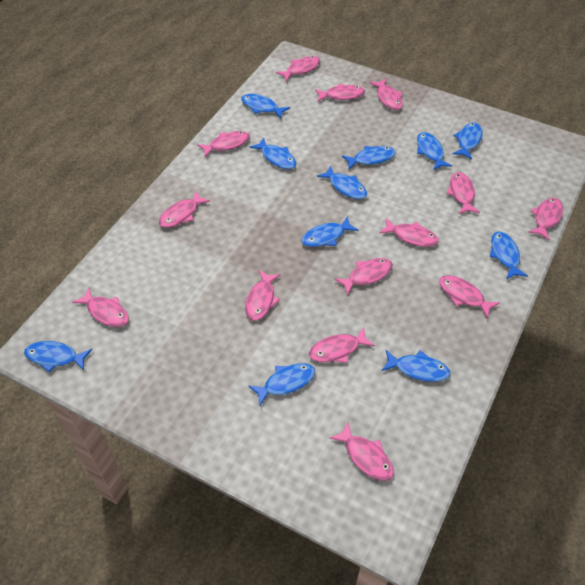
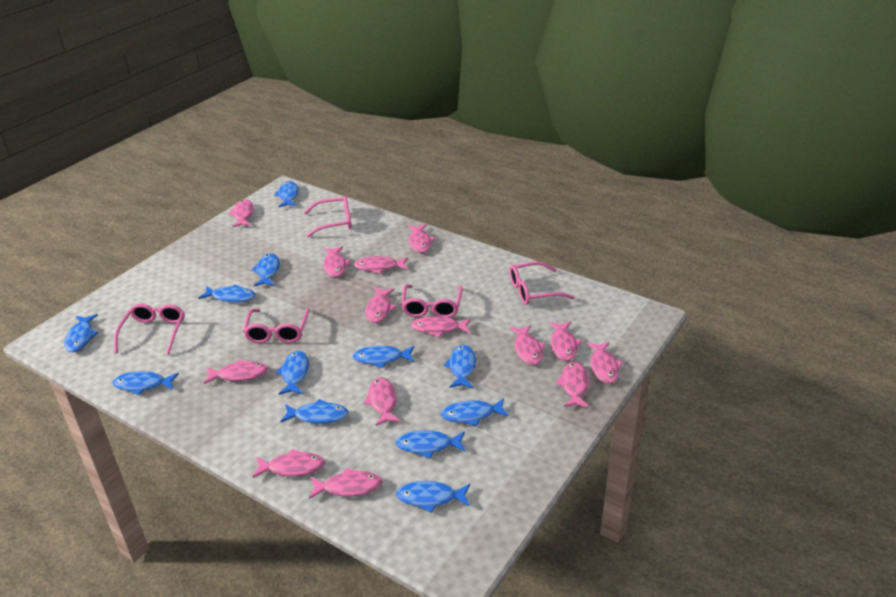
blue fish: 11 -> 12
pink glasses: 0 -> 5

